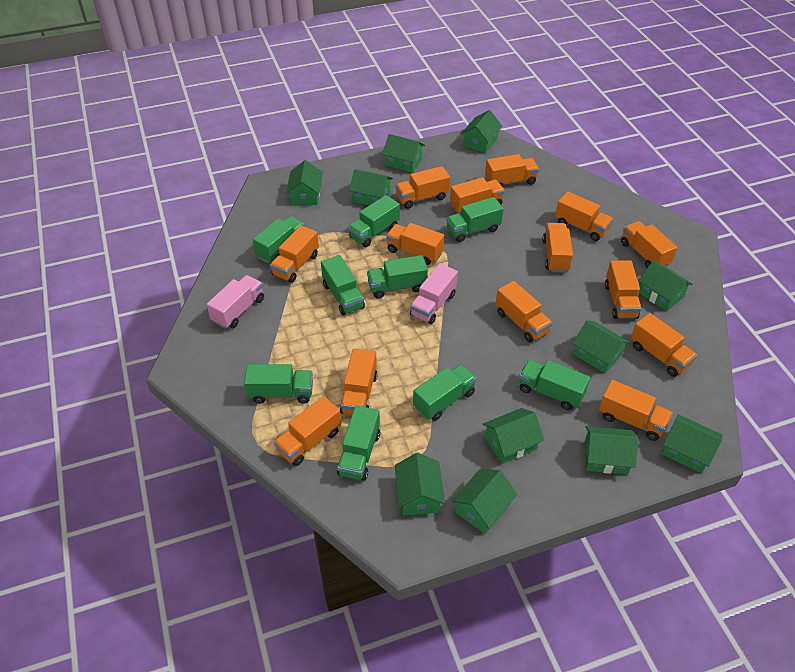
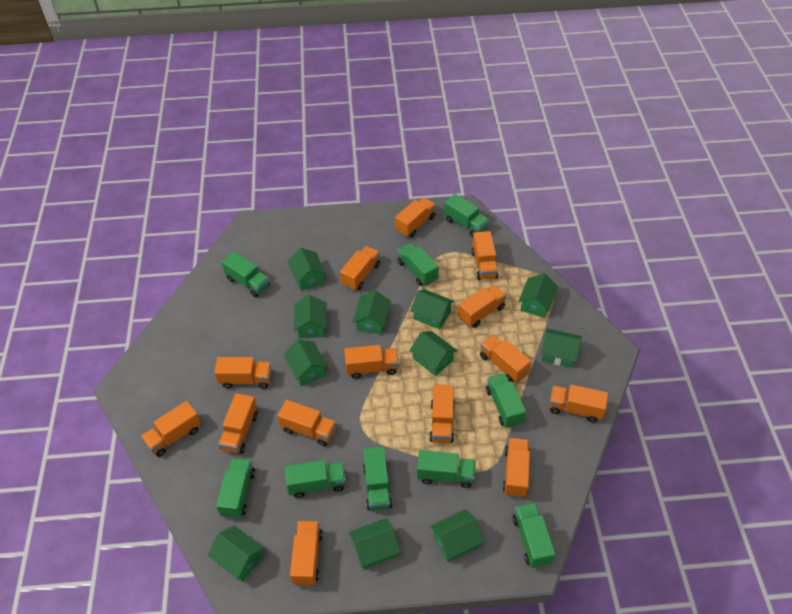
pink truck: 2 -> 0

